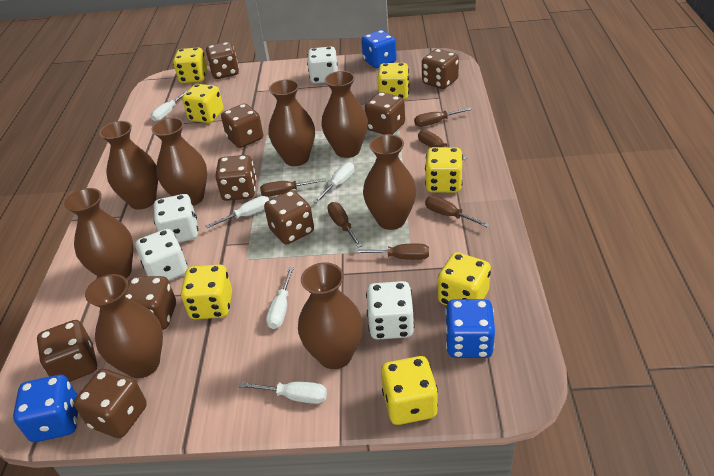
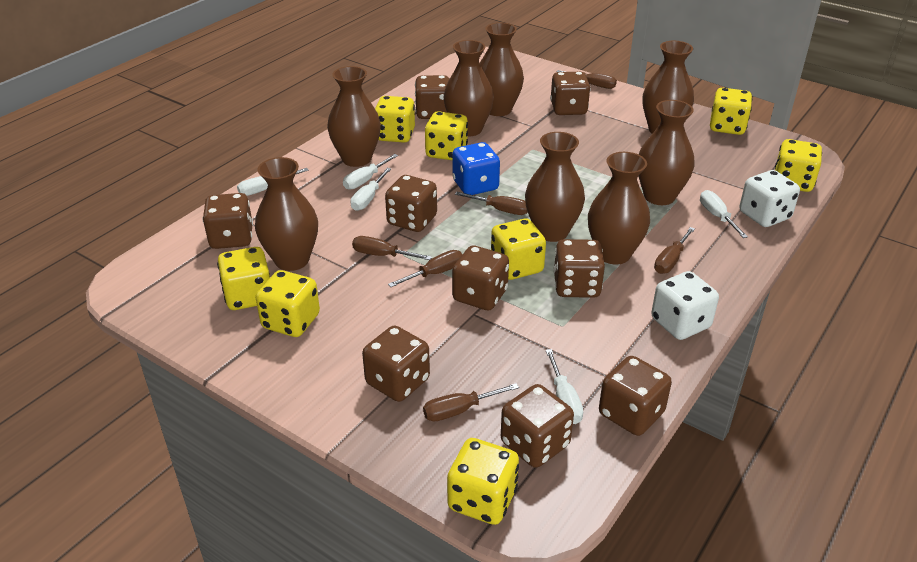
blue dice: 3 -> 1
white dice: 4 -> 2
yellow dice: 7 -> 8

